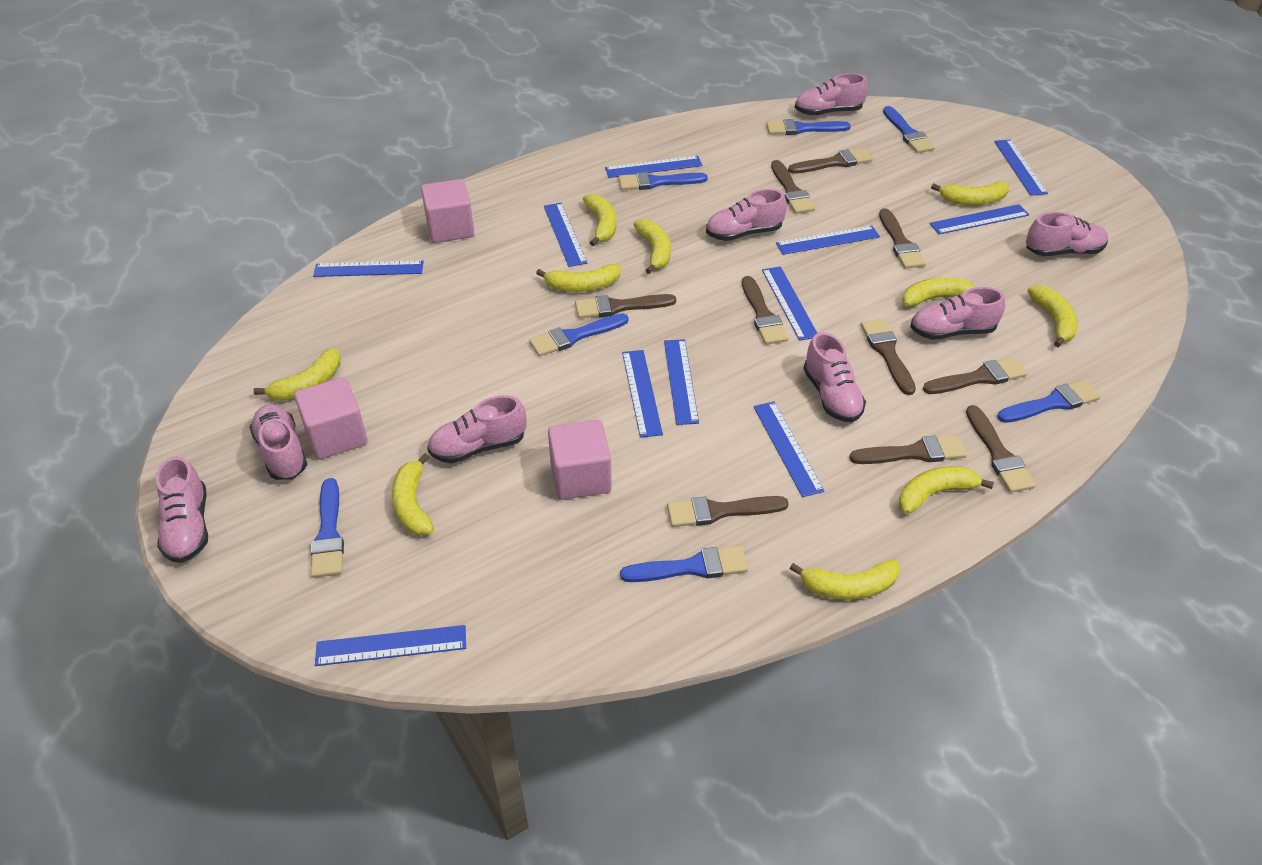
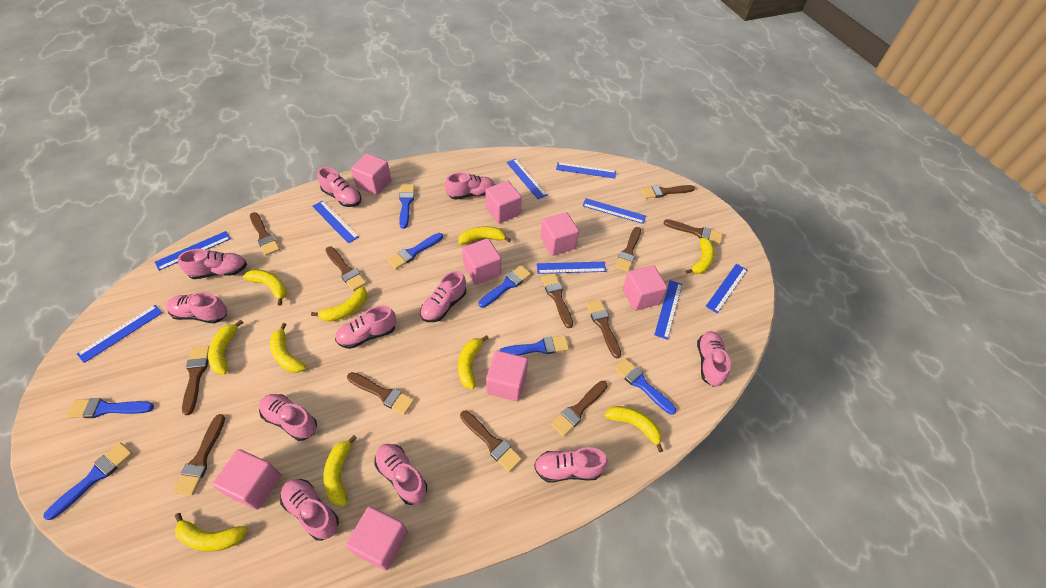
blue ruler: 11 -> 9
brown brush: 10 -> 12
pink cube: 3 -> 8
pink shoe: 8 -> 11

